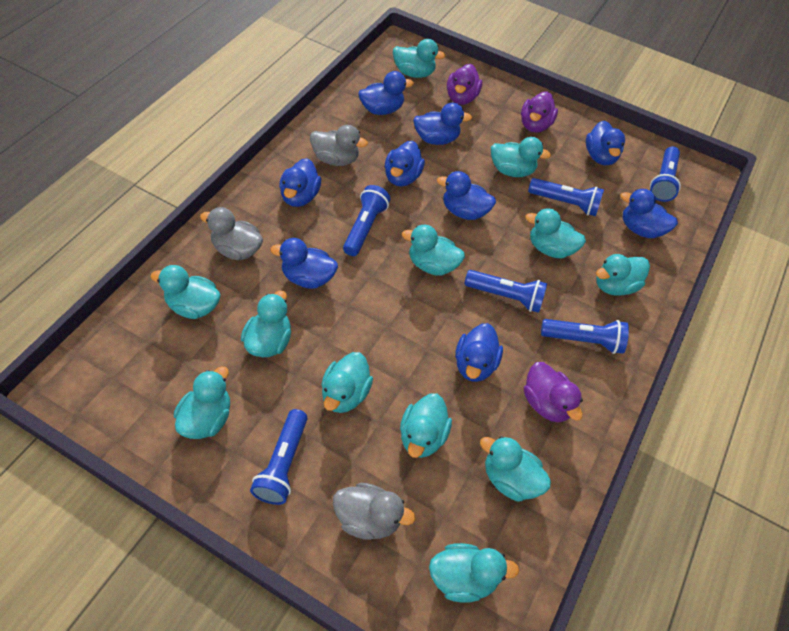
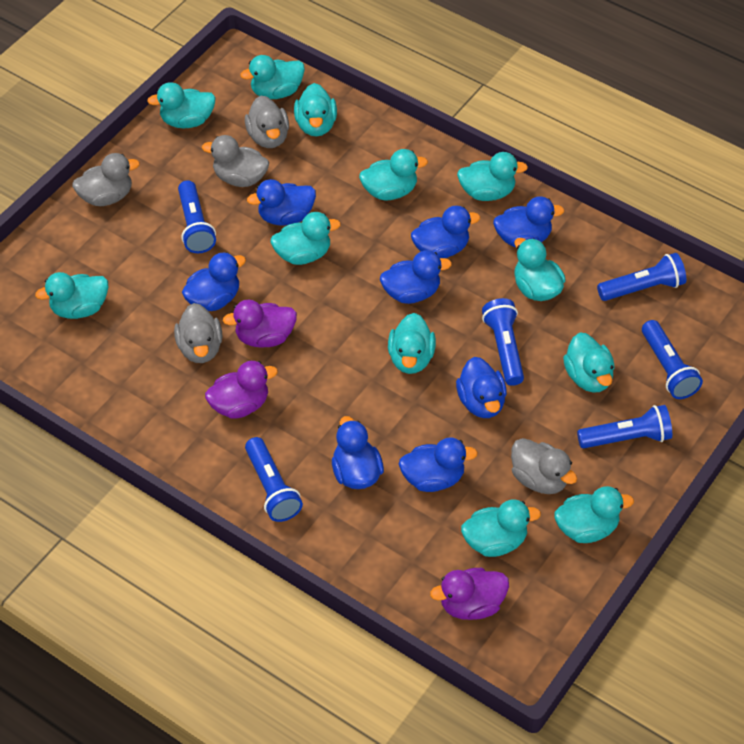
blue duck: 9 -> 8
grey duck: 3 -> 5

